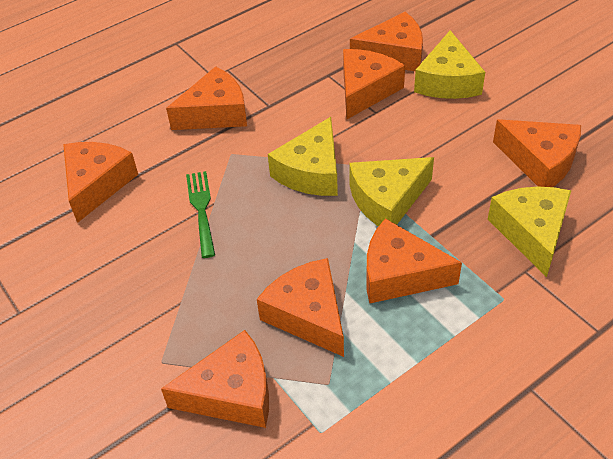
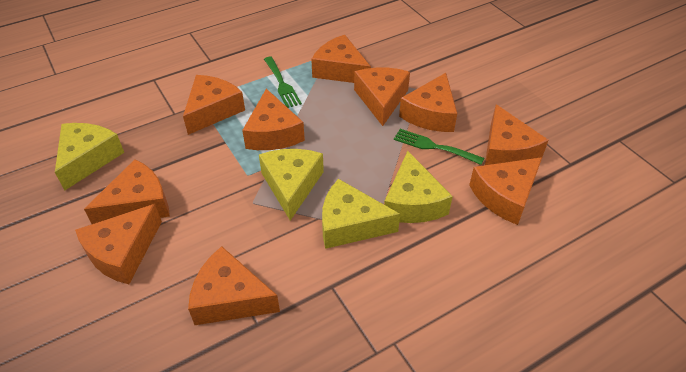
green fork: 1 -> 2
orange cheese: 8 -> 10

